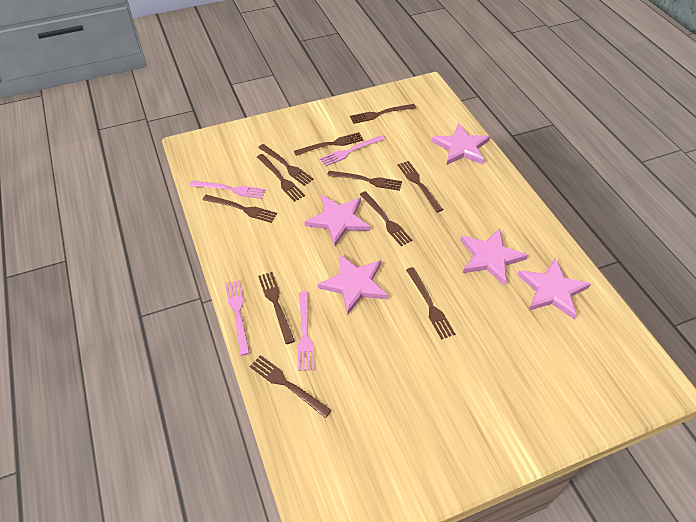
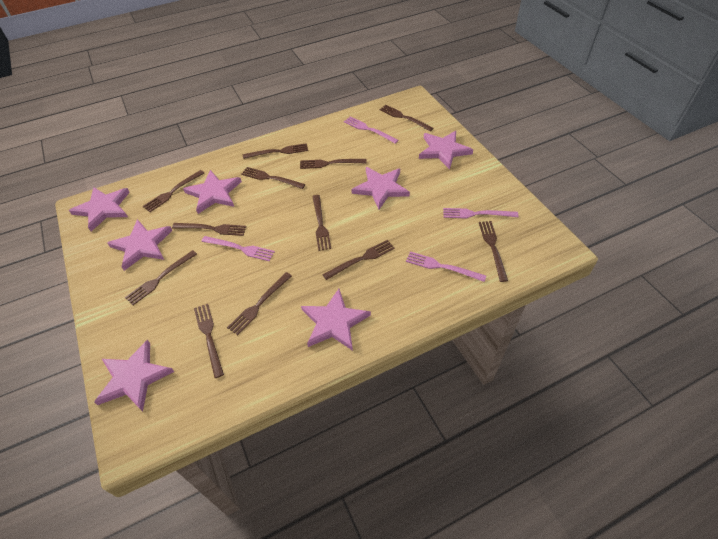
brown fork: 11 -> 12
pink star: 5 -> 7

